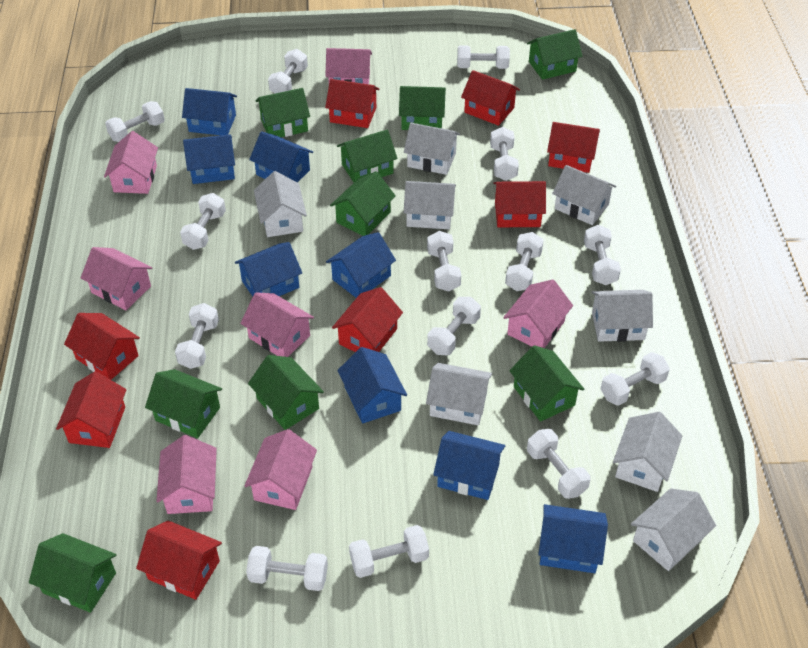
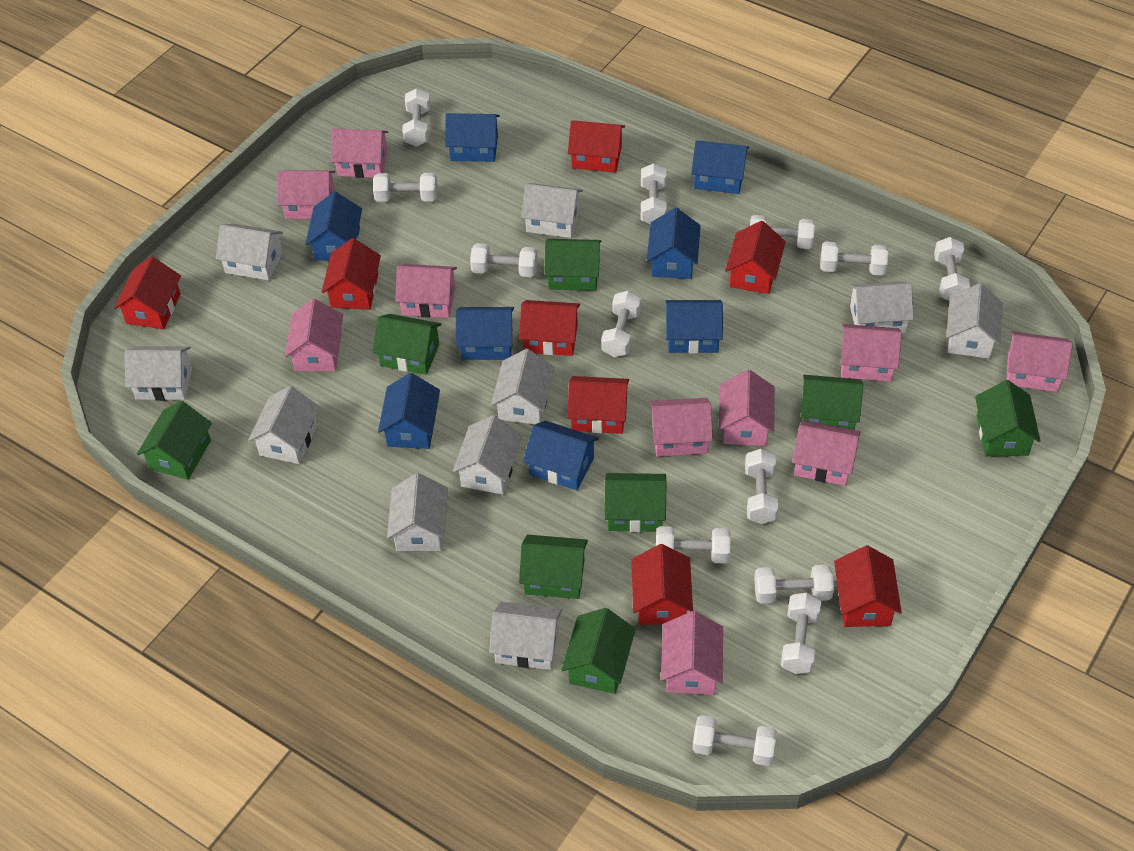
green house: 9 -> 8
pink house: 7 -> 10
white dumbbell: 14 -> 13
white house: 8 -> 10

